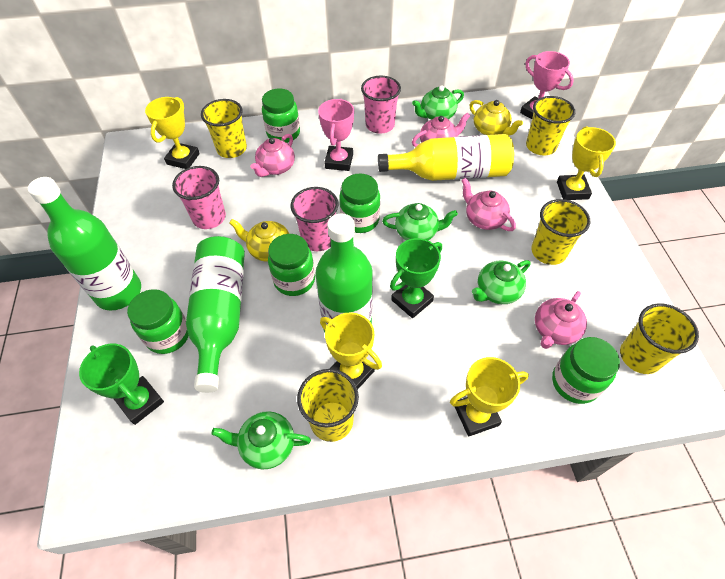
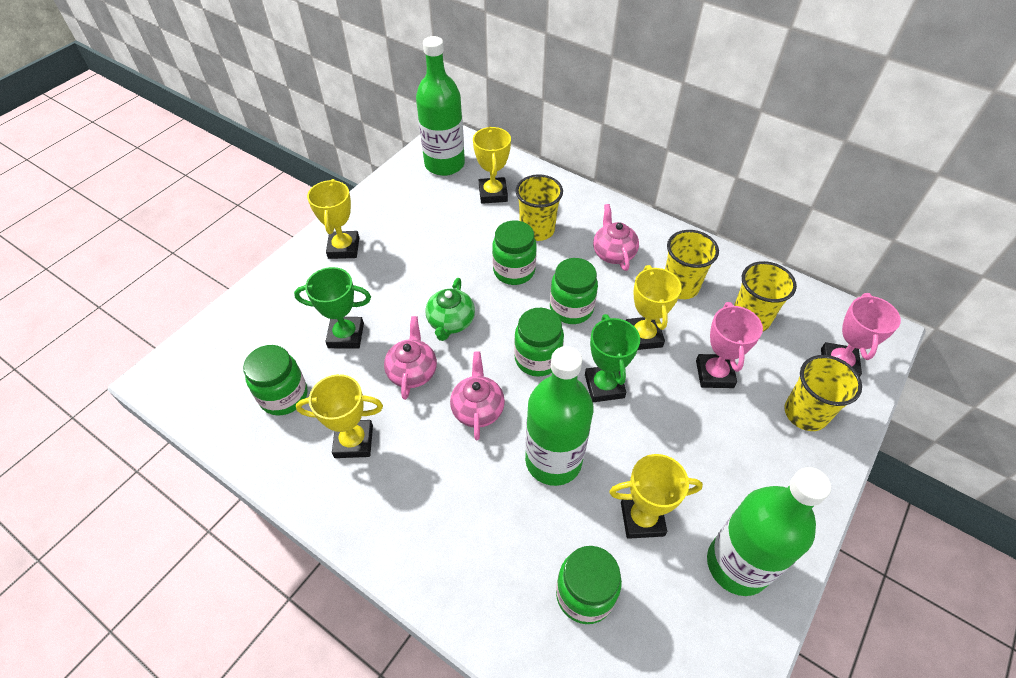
green teapot: 4 -> 1
pink cup: 3 -> 0
pink teapot: 4 -> 3
yellow bottle: 1 -> 0
yellow cup: 5 -> 4
yellow teapot: 2 -> 0
yellow trophy: 4 -> 5

